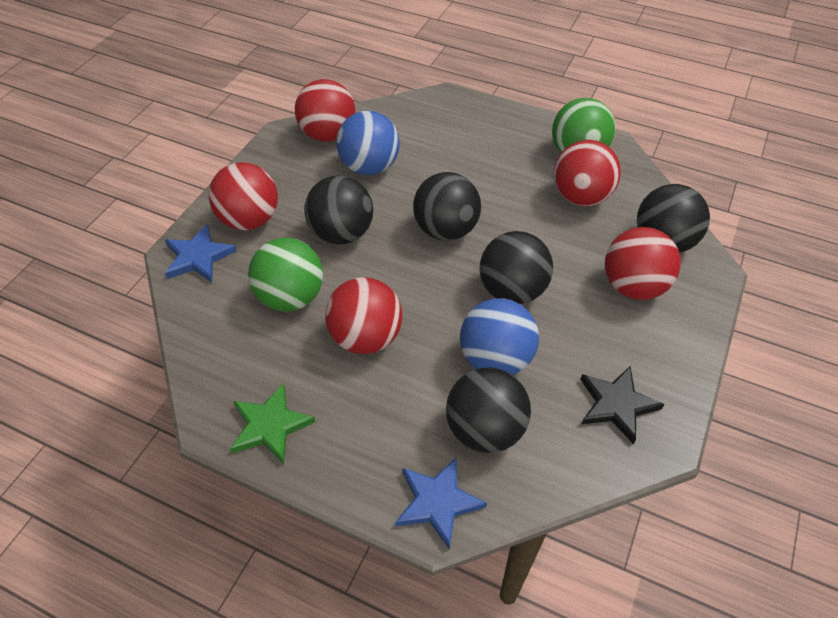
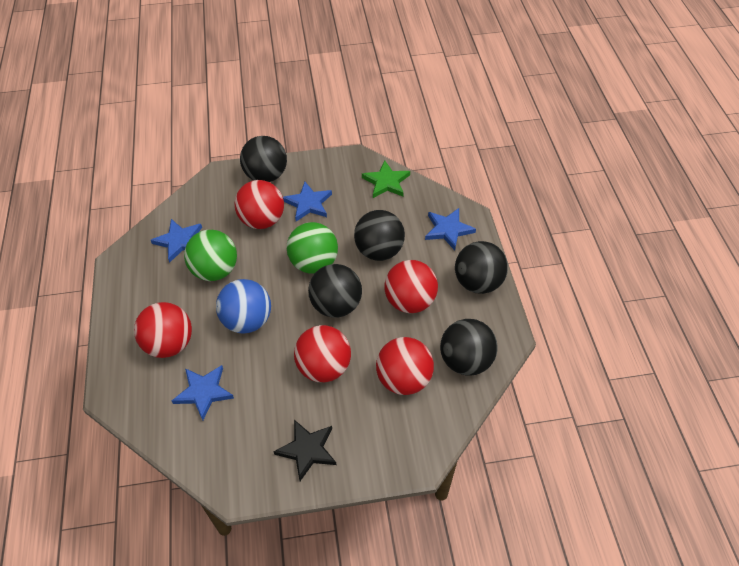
blue ball: 2 -> 1
blue star: 2 -> 4

